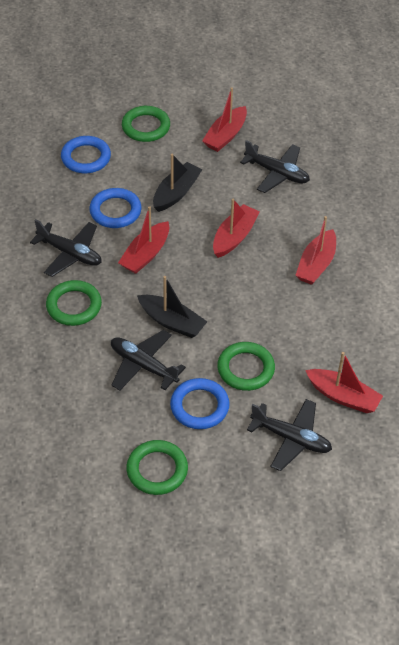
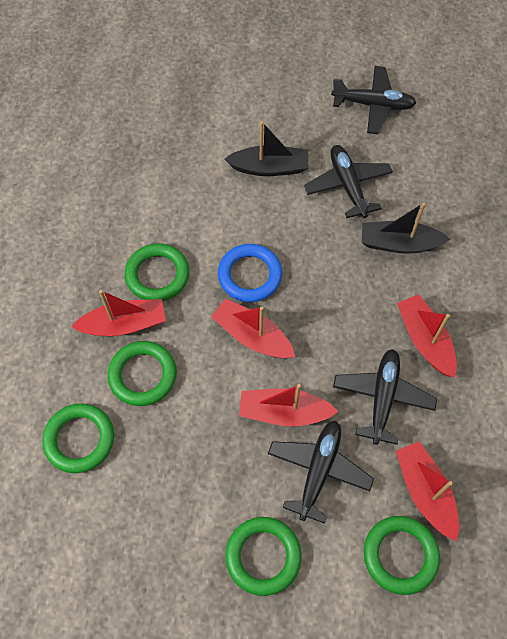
blue ring: 3 -> 1
green ring: 4 -> 5

